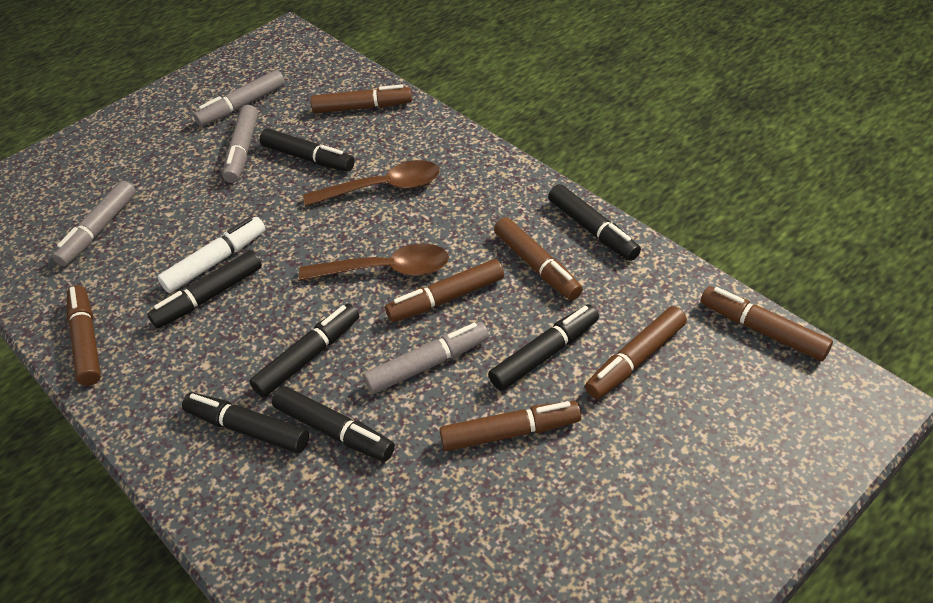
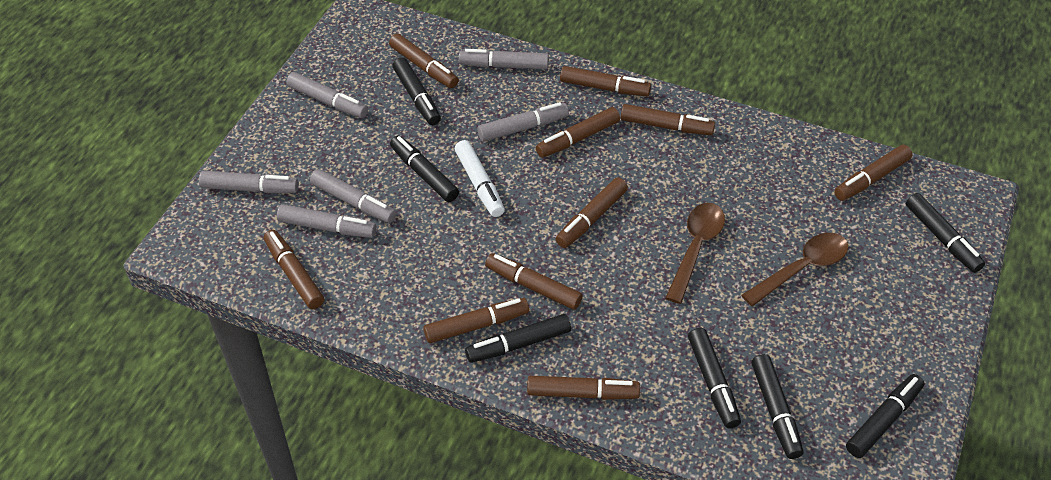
brown marker: 7 -> 10
grey marker: 4 -> 6

